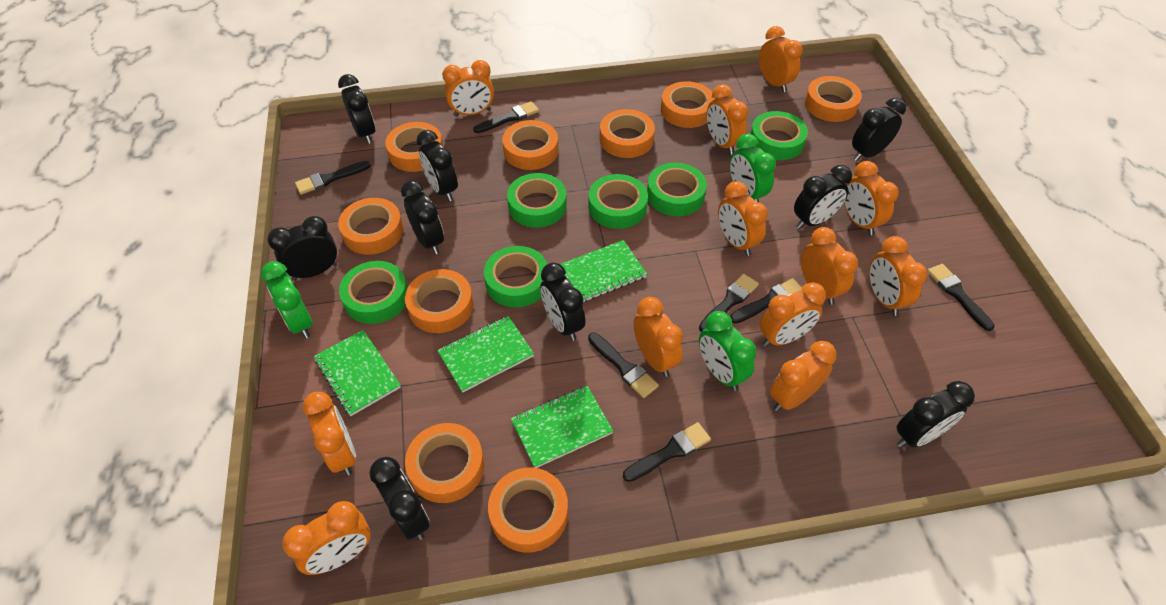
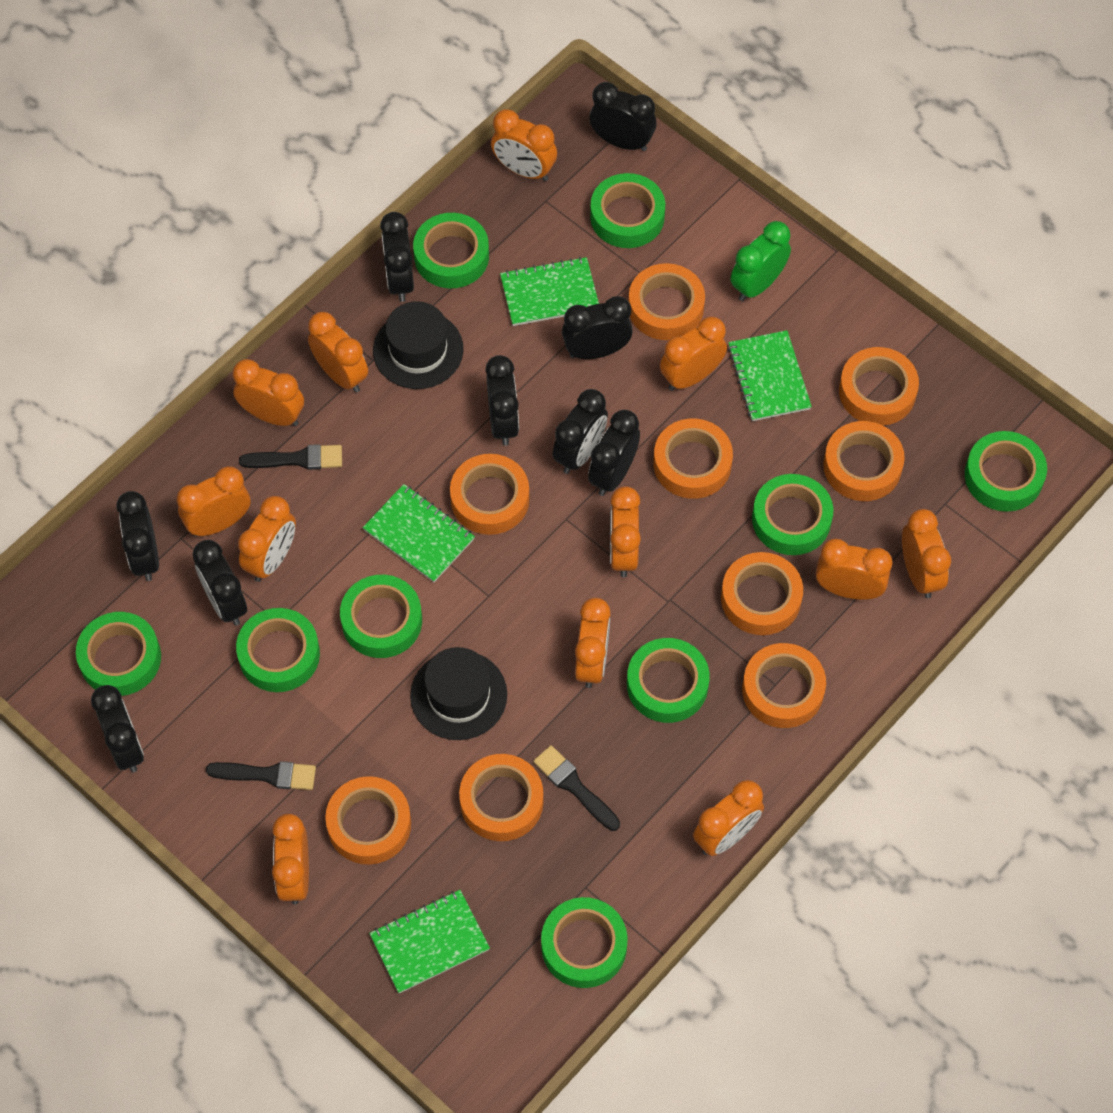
black brush: 7 -> 3
black hat: 0 -> 2
green clock: 3 -> 1
green tape: 6 -> 9

